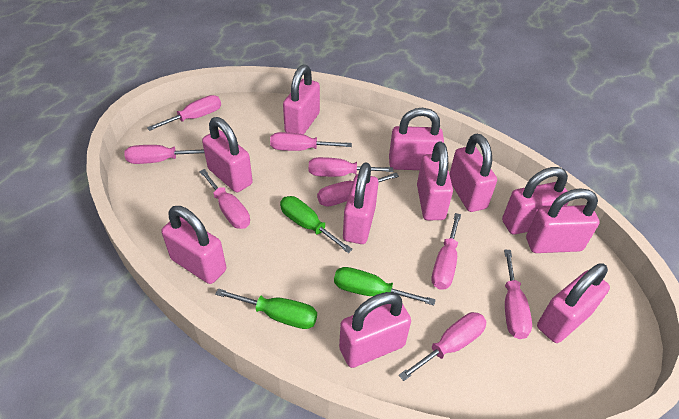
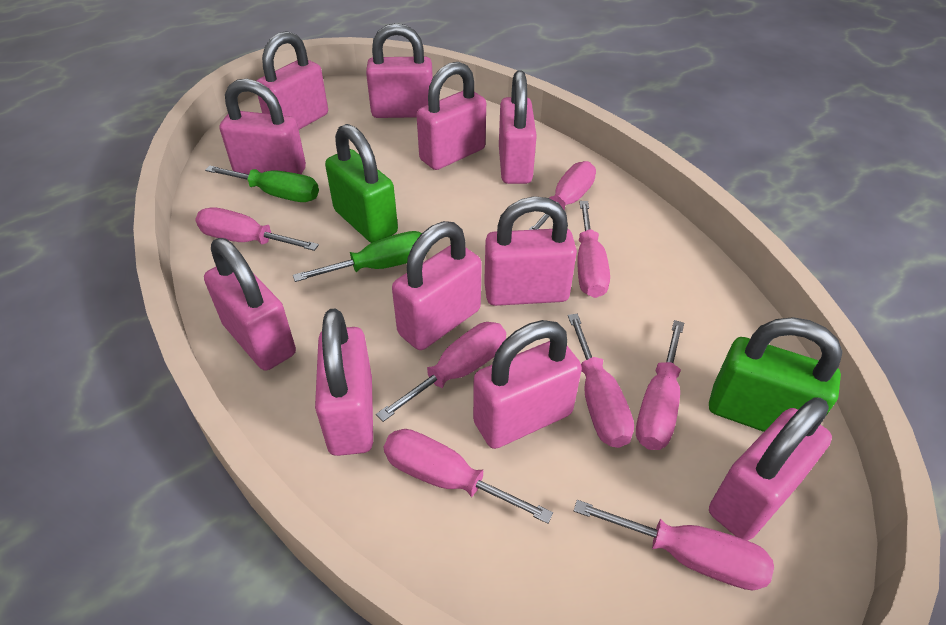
green padlock: 0 -> 2
green screwdriver: 3 -> 2
pink screwdriver: 9 -> 8

